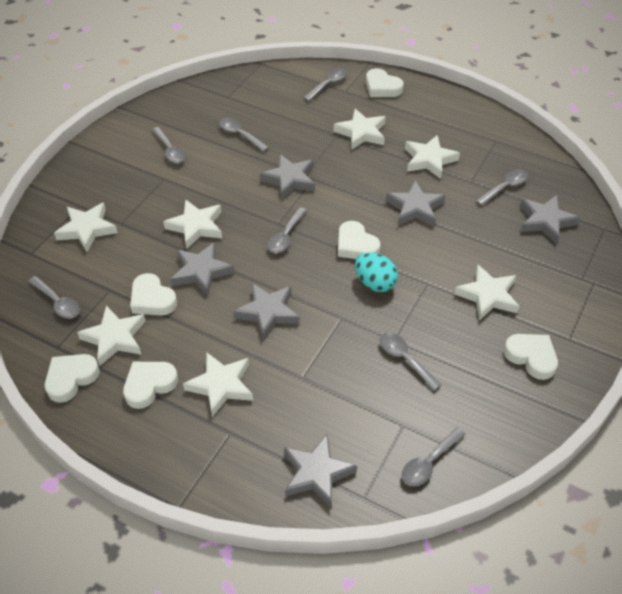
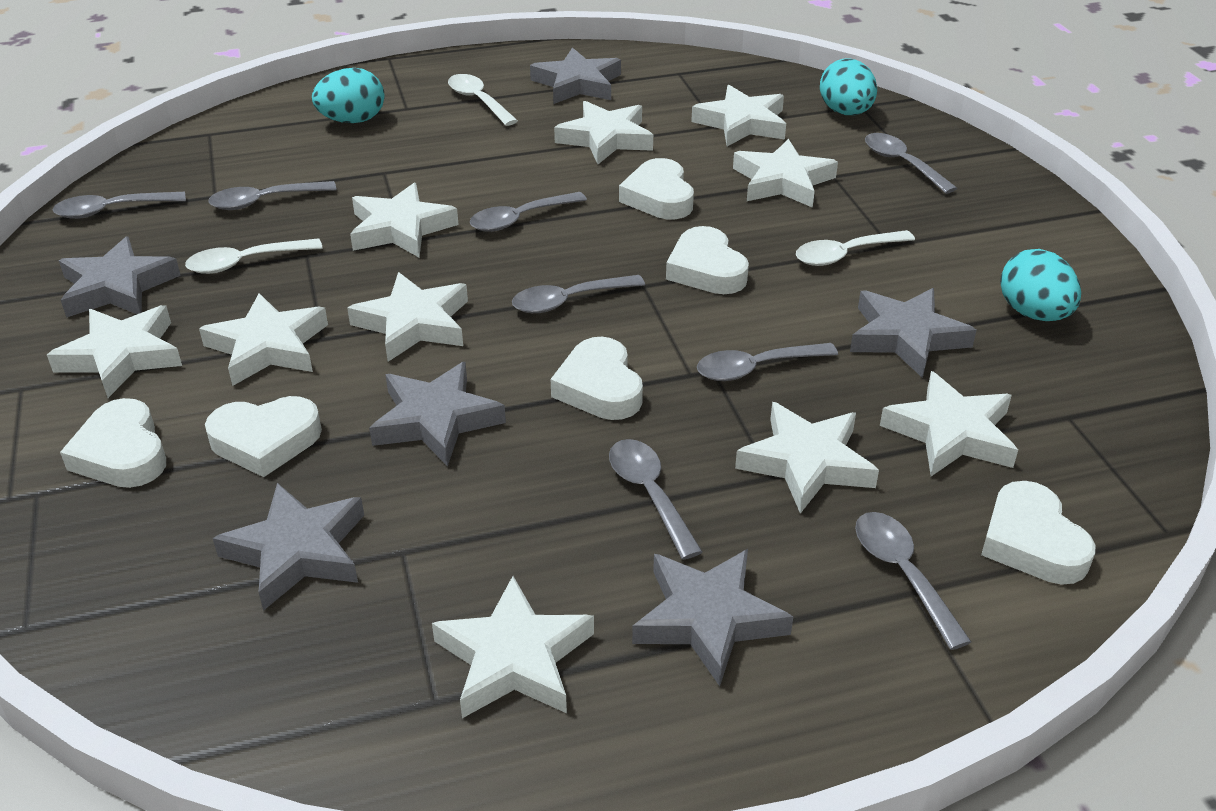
turquoise egg: 1 -> 3
white spoon: 0 -> 3
white star: 7 -> 10

